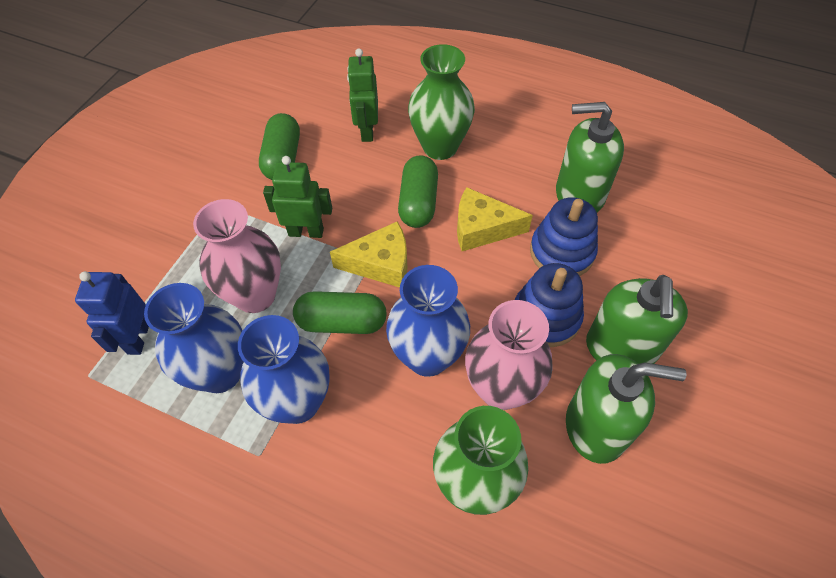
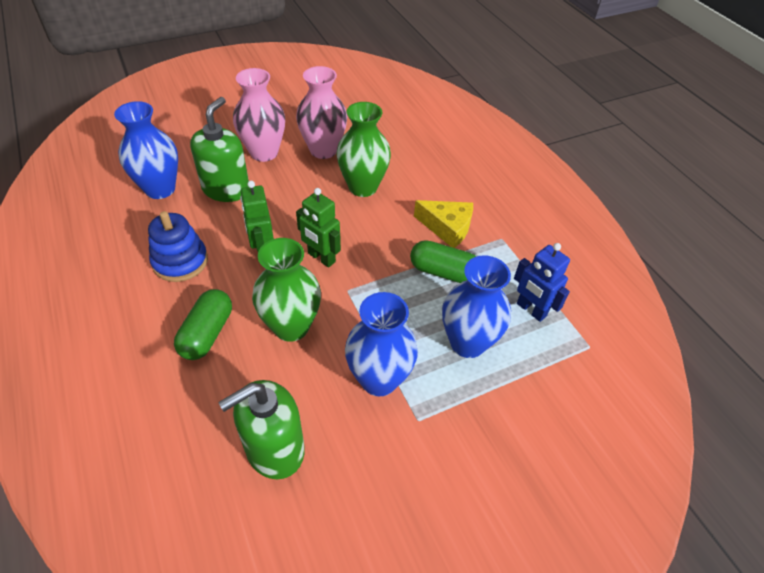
blue stacking toy: 2 -> 1
green capsule: 3 -> 2
green soap dispenser: 3 -> 2
yellow cheese: 2 -> 1

